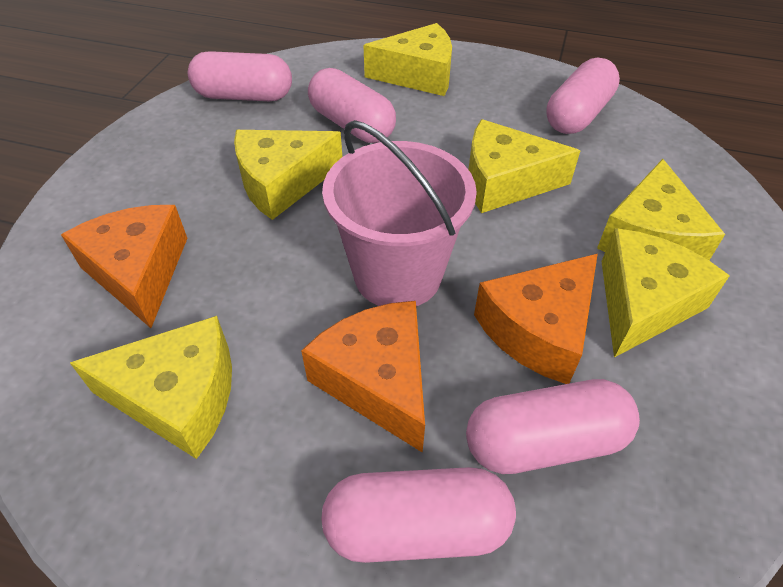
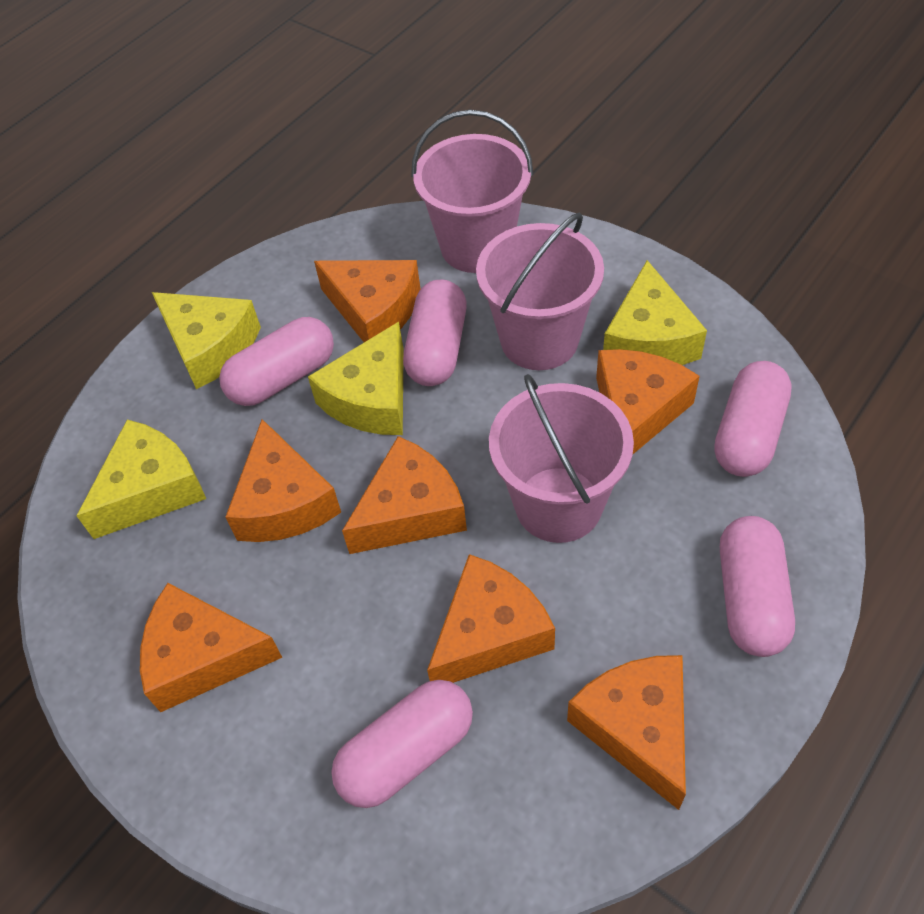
orange cheese: 3 -> 7
pink bucket: 1 -> 3
yellow cheese: 6 -> 4

